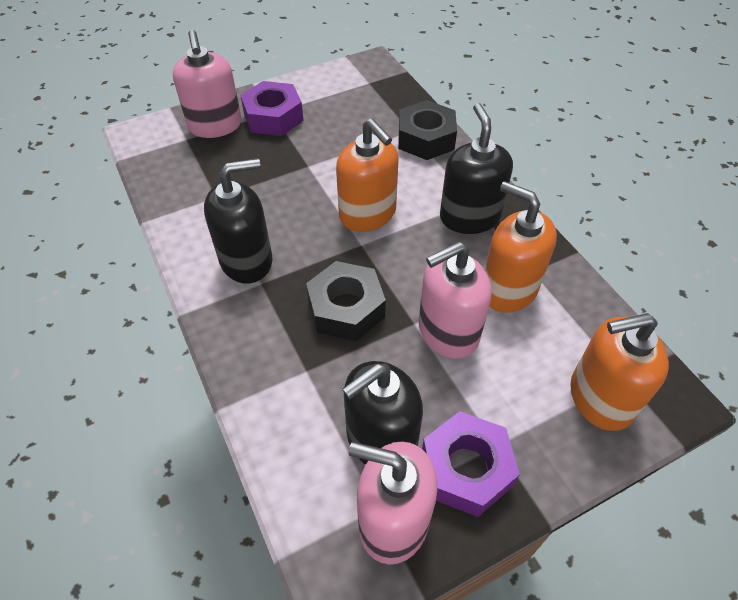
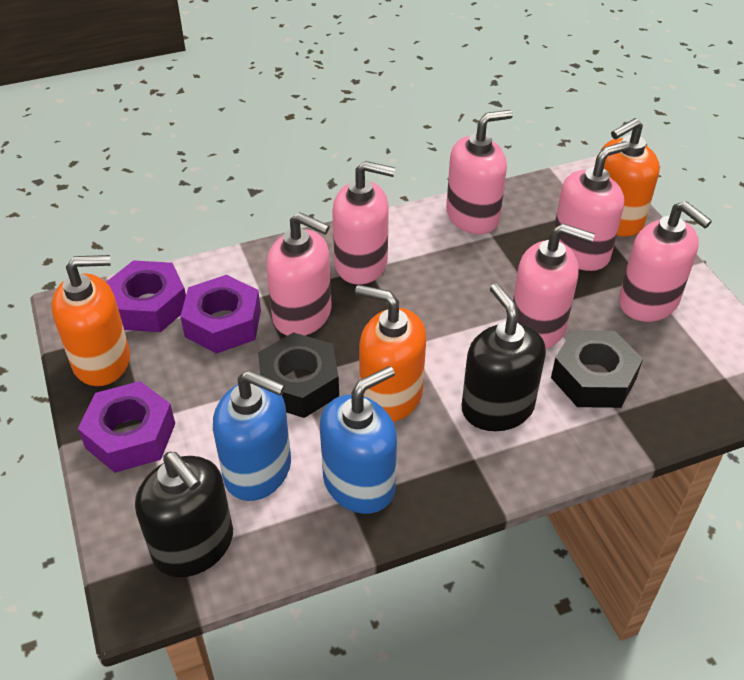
black soap dispenser: 3 -> 2
blue soap dispenser: 0 -> 2
pink soap dispenser: 3 -> 6
purple nut: 2 -> 3

